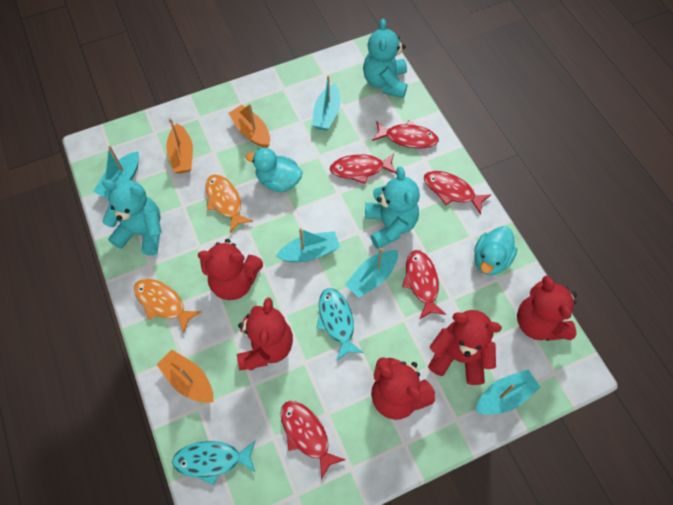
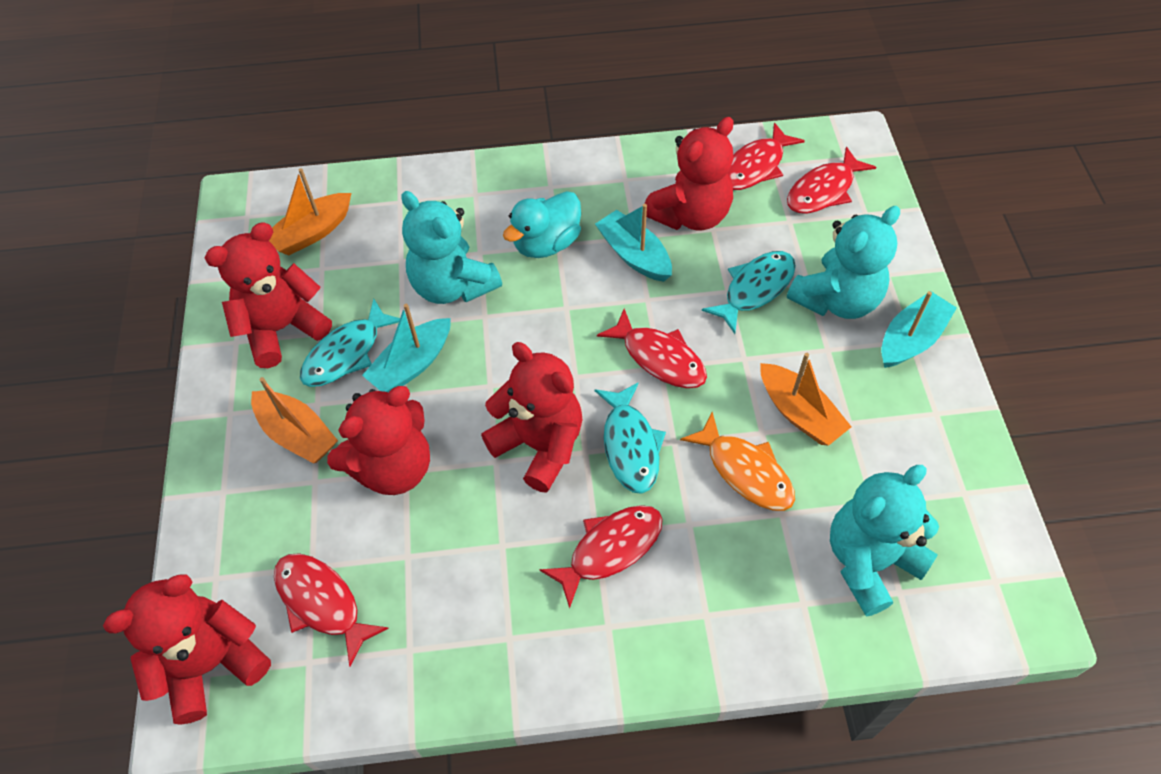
orange fish: 2 -> 1
turquoise boat: 5 -> 3
turquoise duck: 2 -> 1
turquoise fish: 2 -> 3

